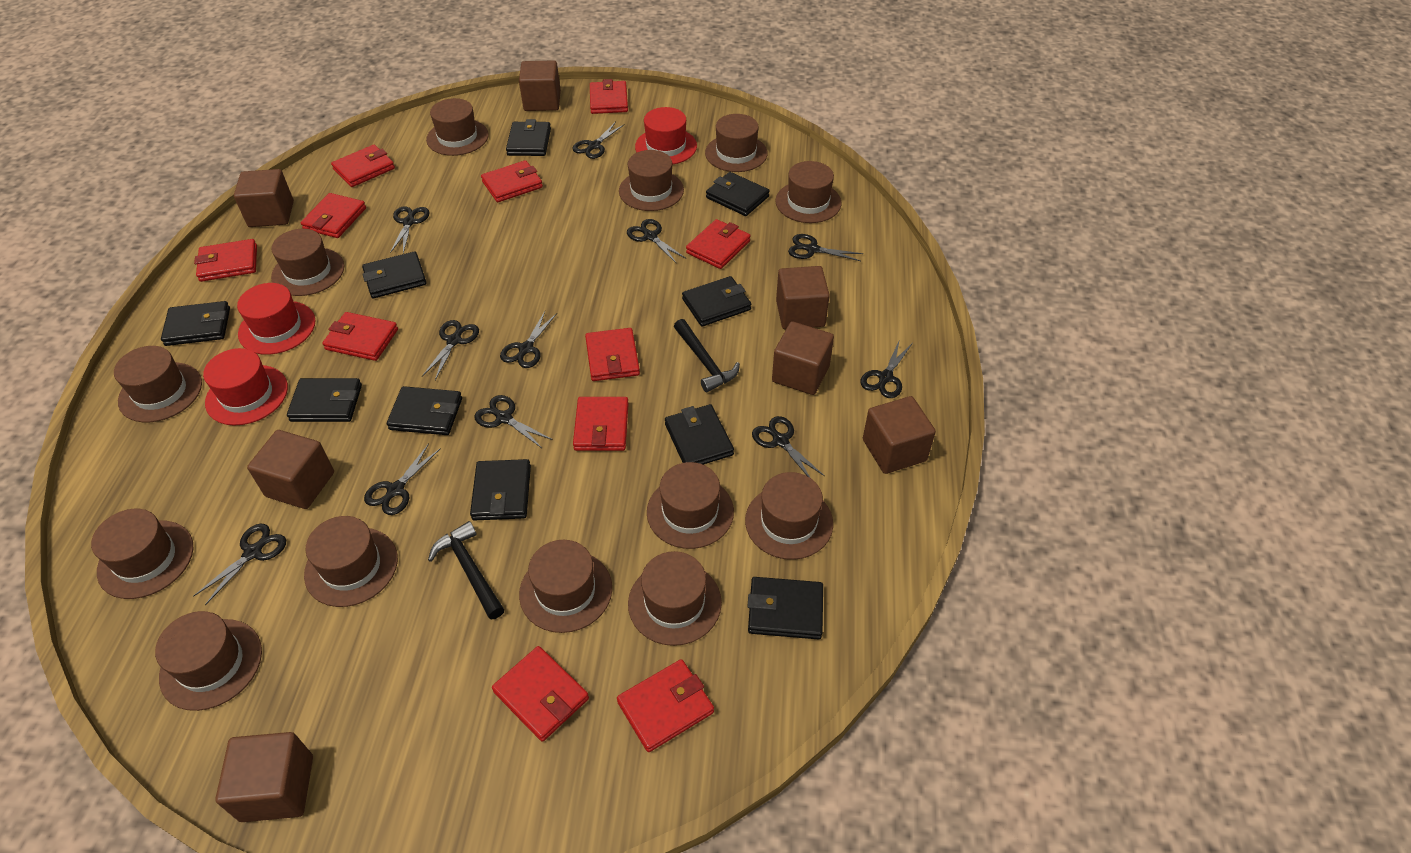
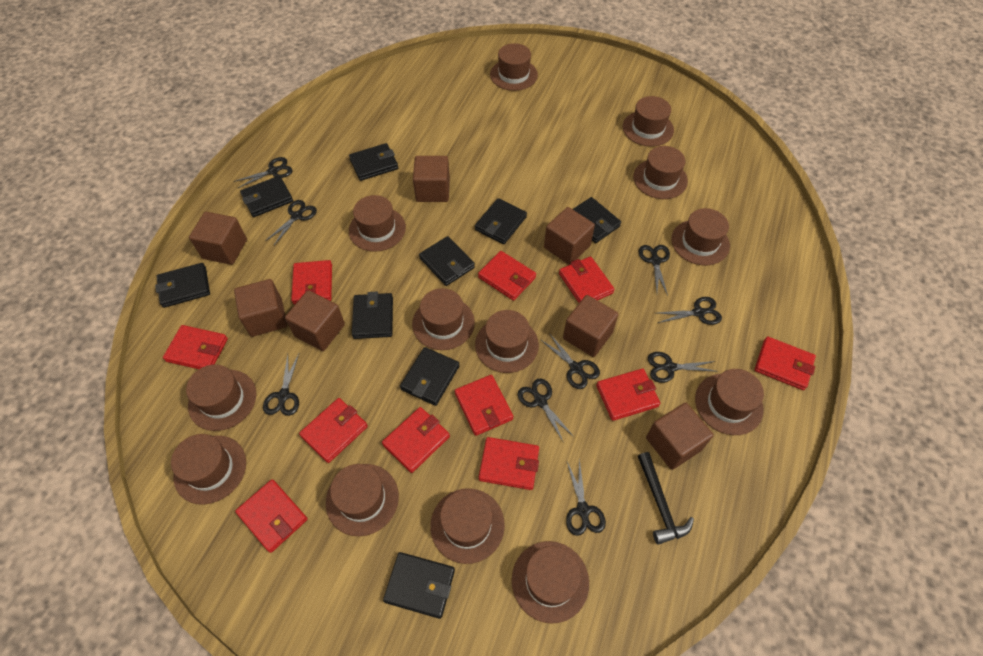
black hammer: 2 -> 1
black scissors: 11 -> 9
black wallet: 10 -> 9
red hat: 3 -> 0

